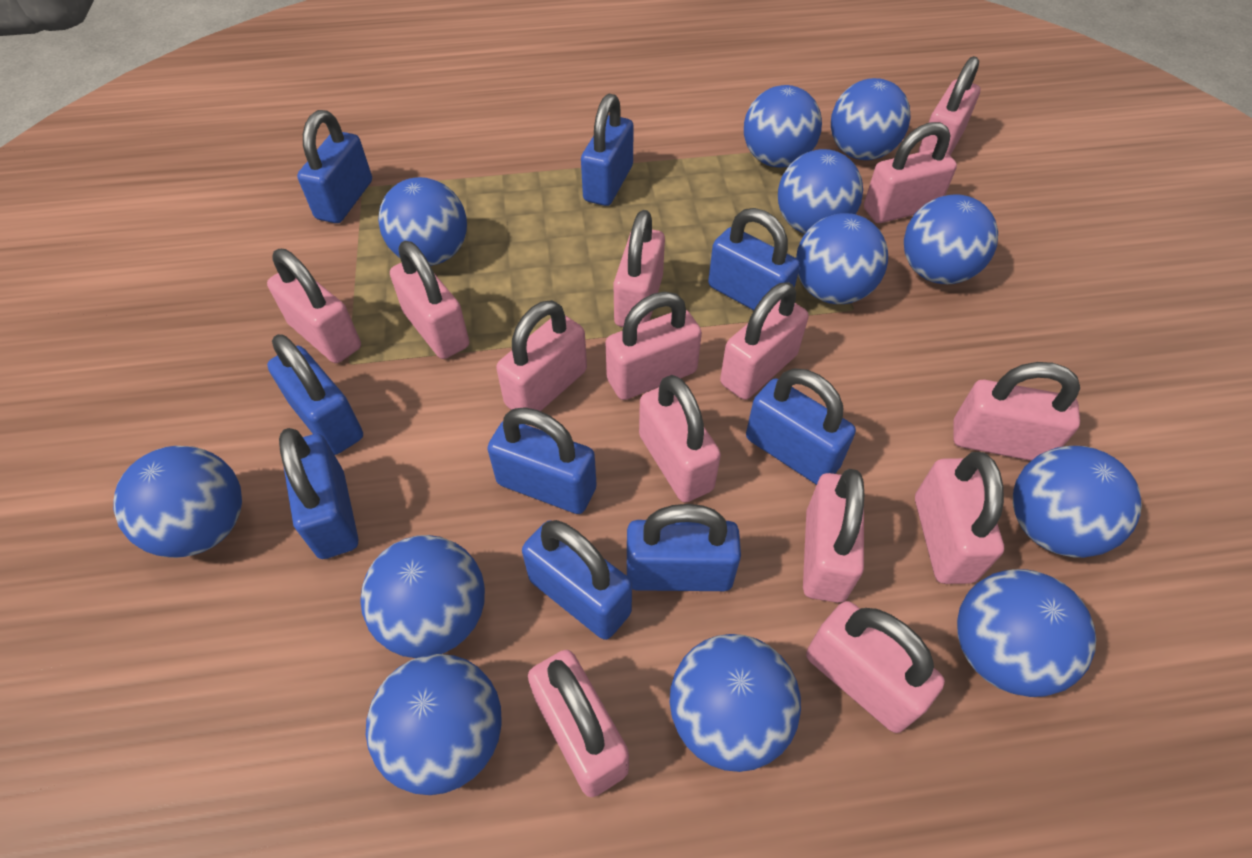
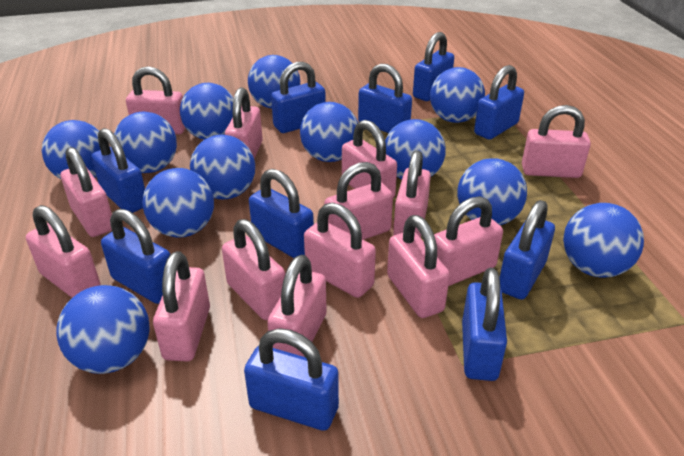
blue padlock: 9 -> 10

